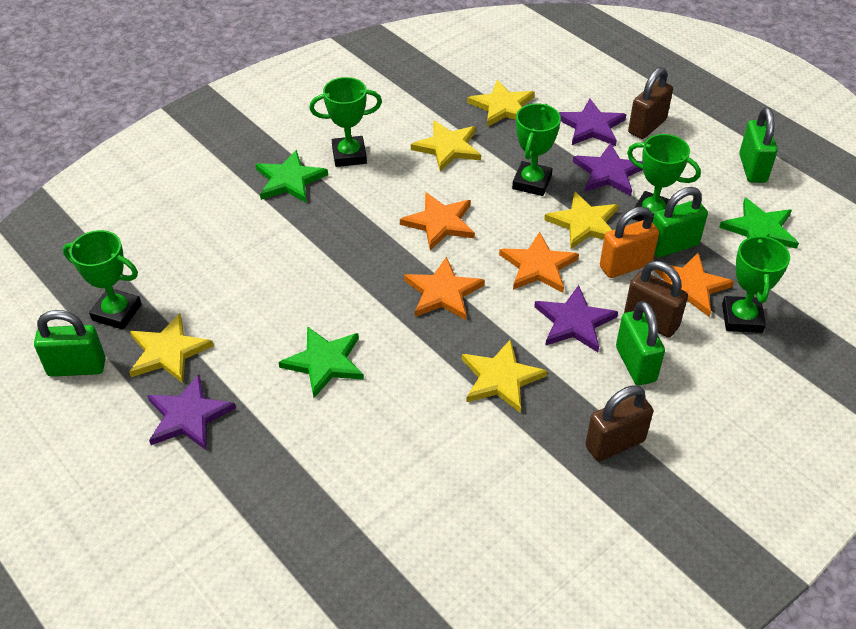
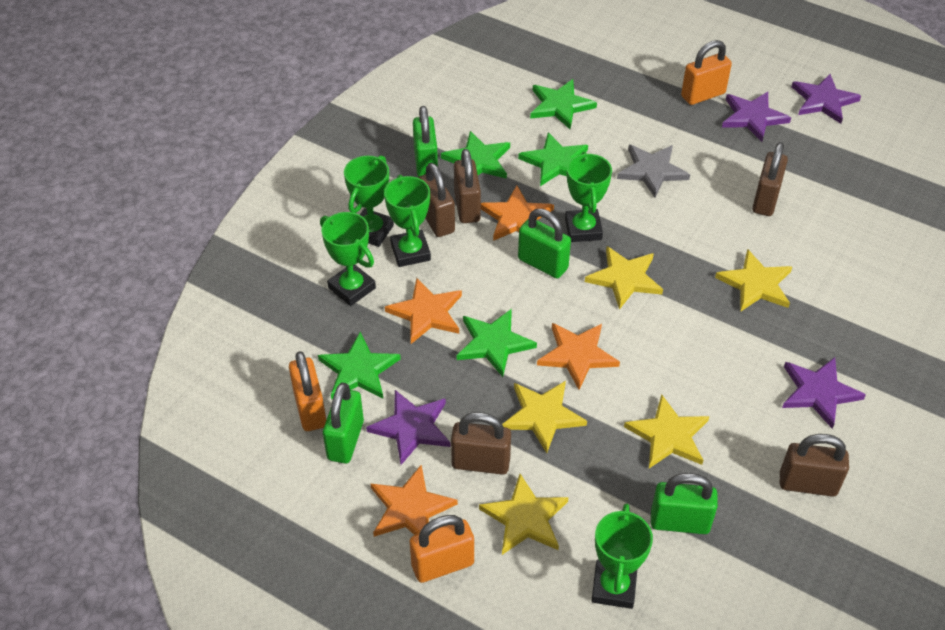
brown padlock: 3 -> 5
green star: 3 -> 5
grey star: 0 -> 1
orange padlock: 1 -> 3

